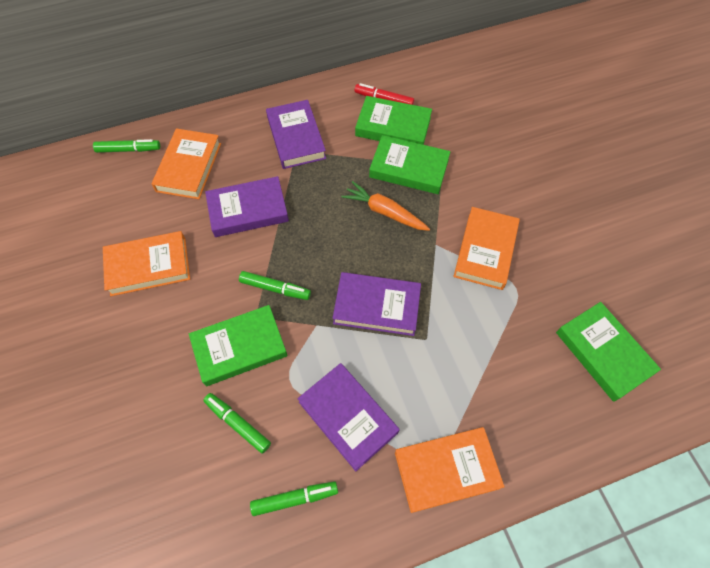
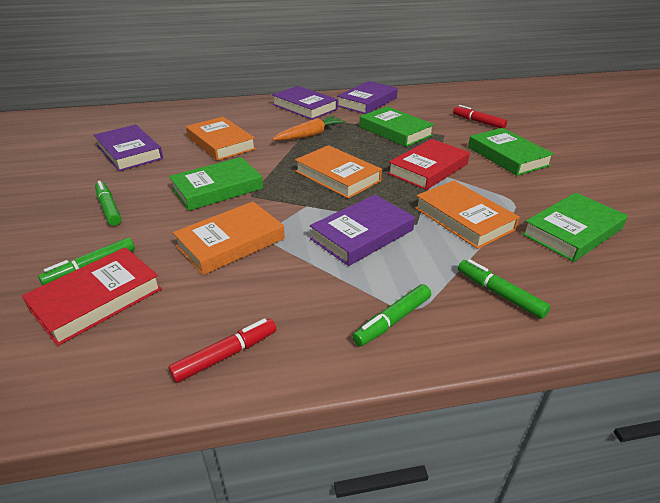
red book: 0 -> 2
red marker: 1 -> 2

